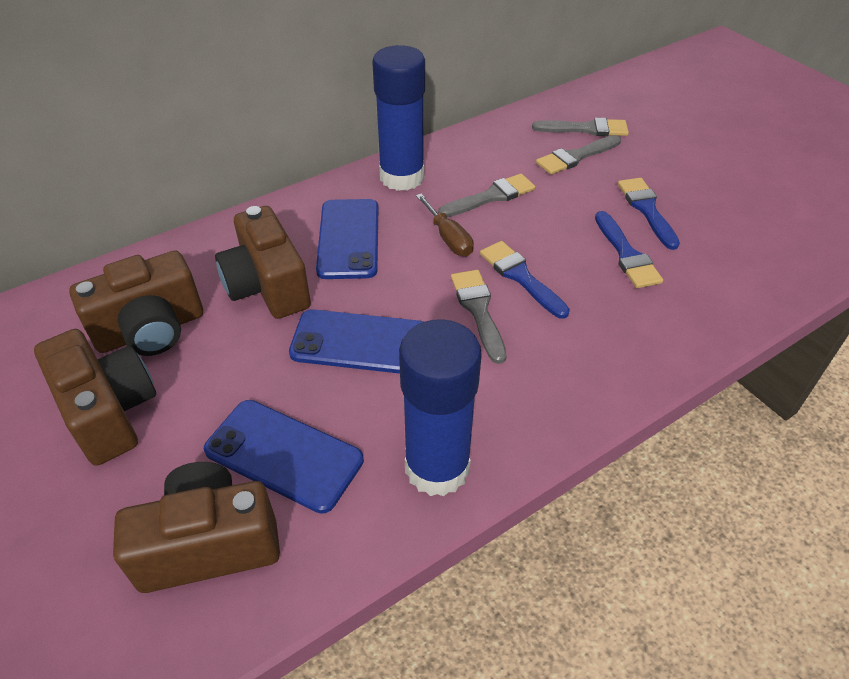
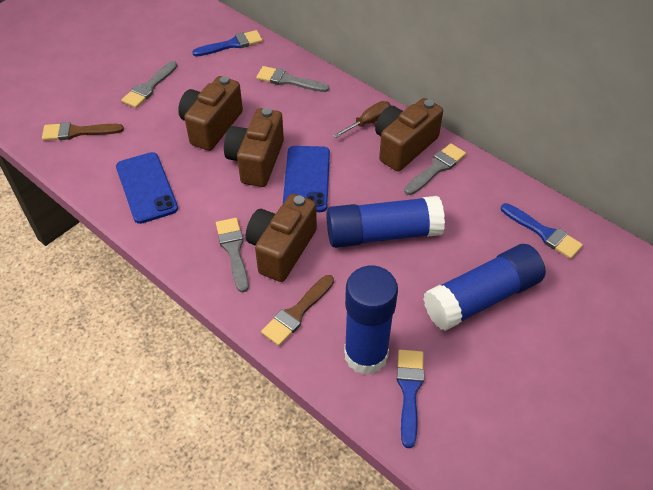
blue glue stick: 2 -> 3
blue phone: 3 -> 2
brown brush: 0 -> 2

